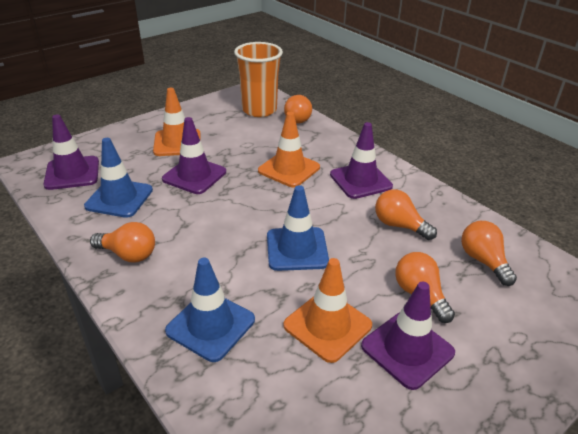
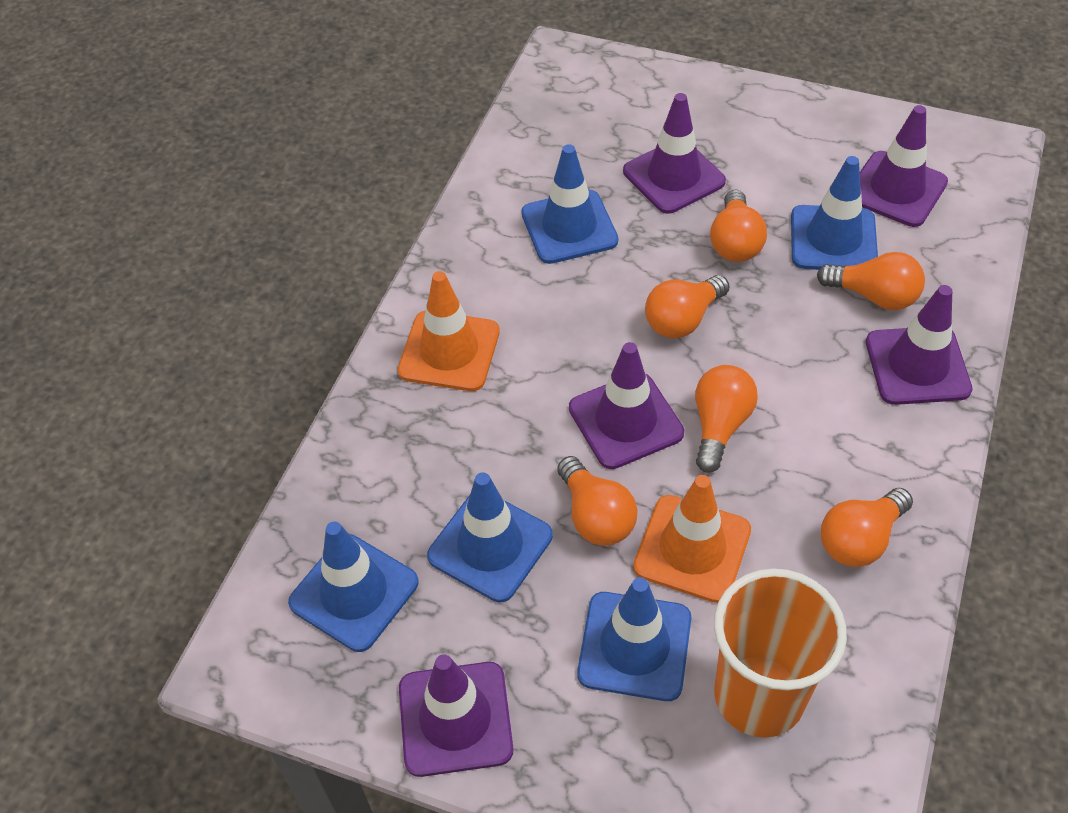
blue traffic cone: 3 -> 5
orange light bulb: 5 -> 6
orange traffic cone: 3 -> 2
purple traffic cone: 4 -> 5

